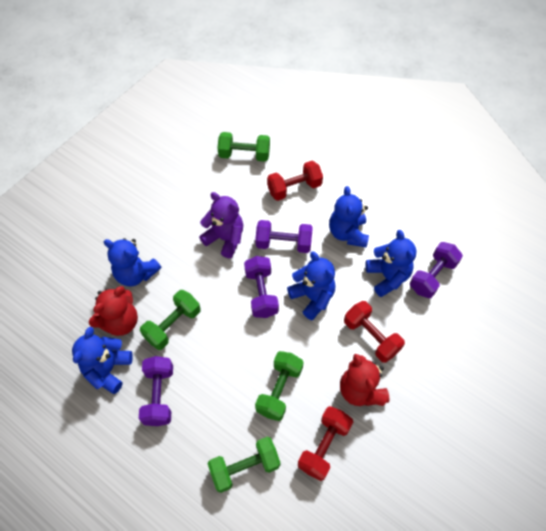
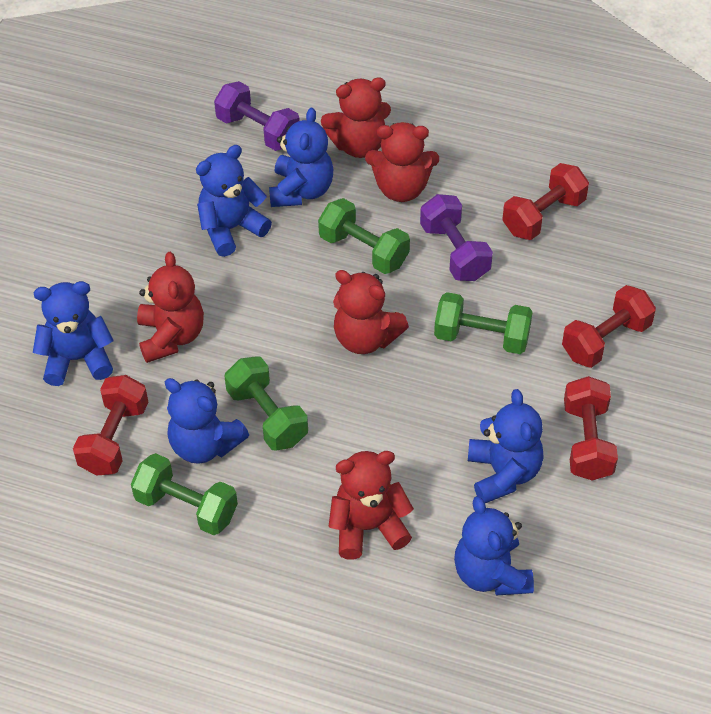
blue teddy bear: 5 -> 6
purple dumbbell: 4 -> 2
purple teddy bear: 1 -> 0
red dumbbell: 3 -> 4
red teddy bear: 2 -> 5

